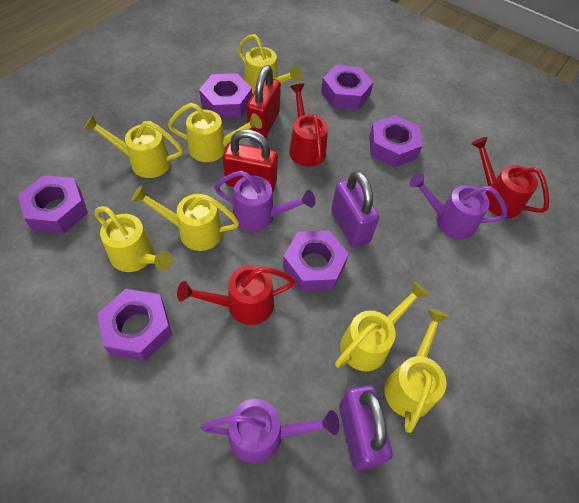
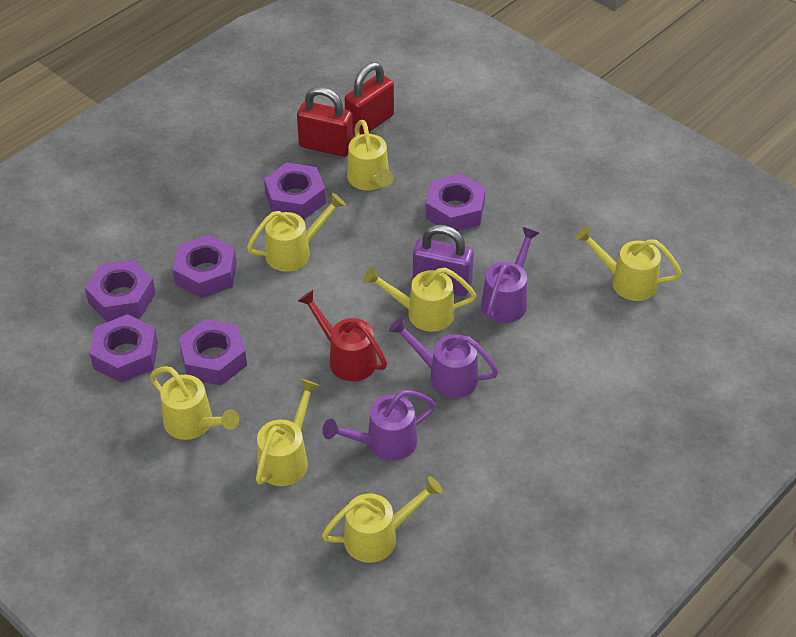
purple padlock: 2 -> 1
red watering can: 3 -> 1

